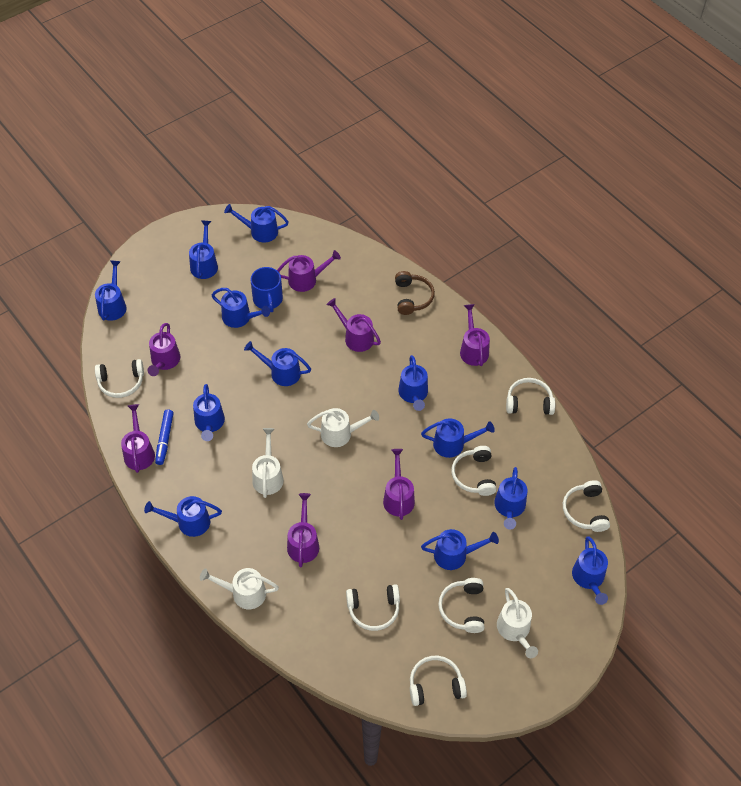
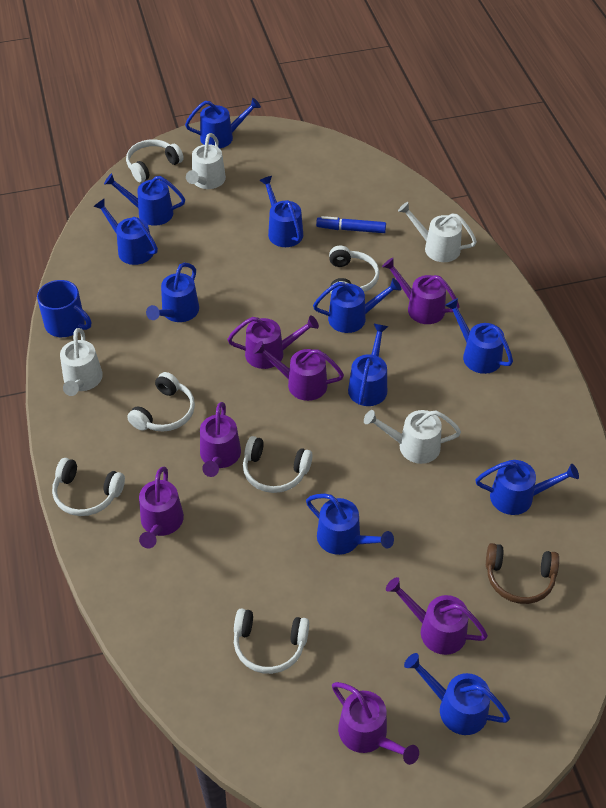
blue watering can: 12 -> 11
white headphones: 7 -> 6

